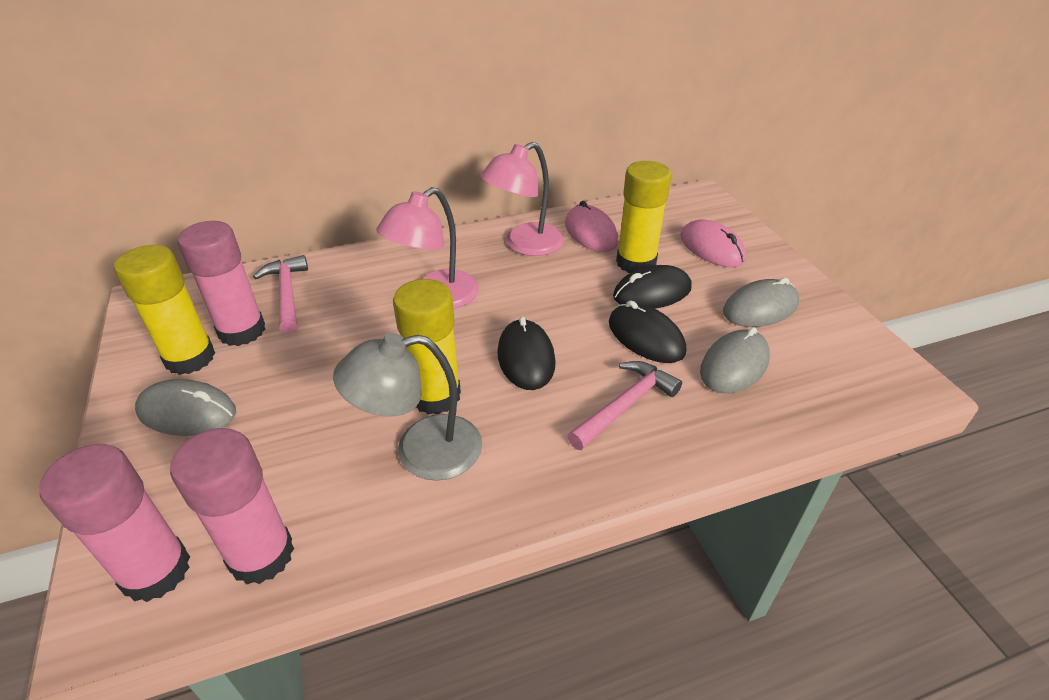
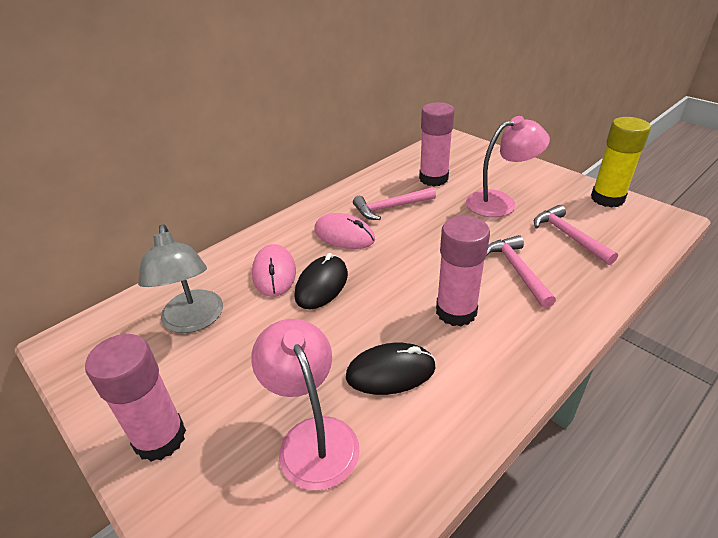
black mouse: 3 -> 2
grey mouse: 3 -> 0
pink hammer: 2 -> 3
yellow glue stick: 3 -> 1

